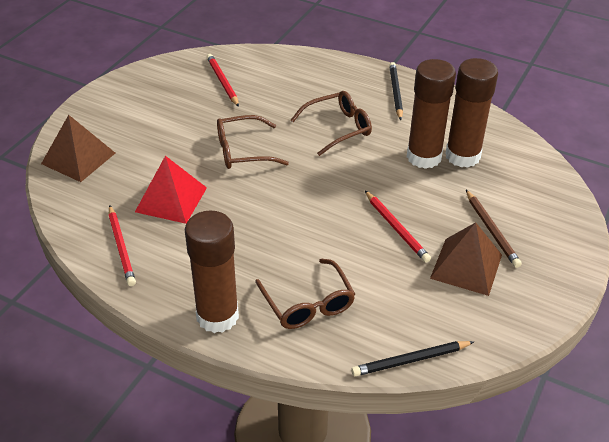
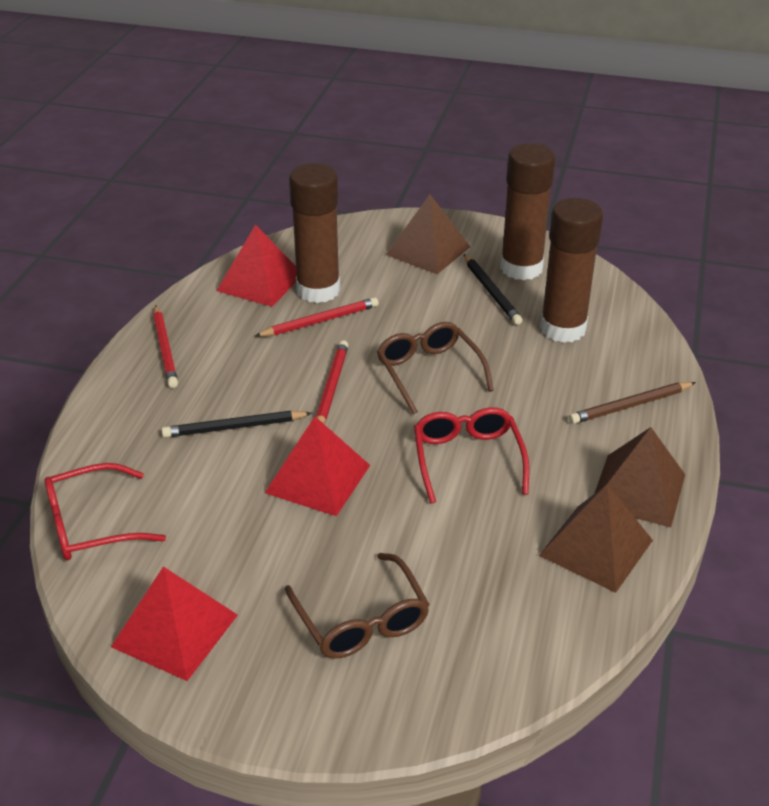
brown glasses: 3 -> 2
brown pyramid: 2 -> 3
red glasses: 0 -> 2
red pyramid: 1 -> 3

